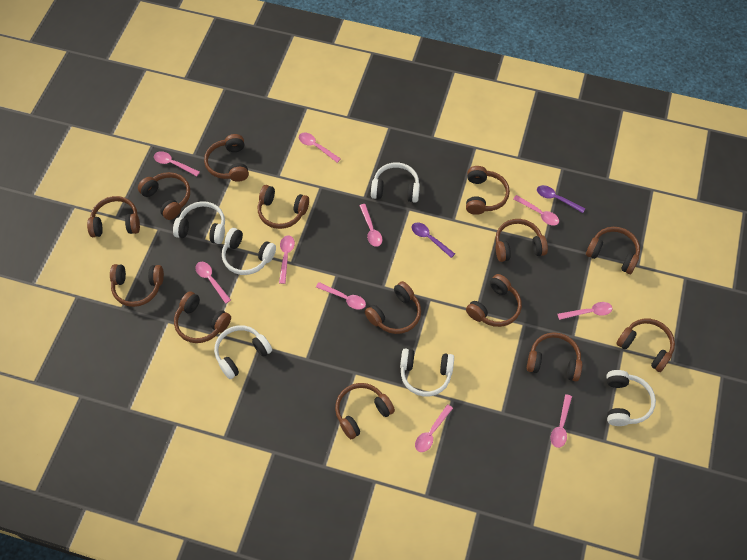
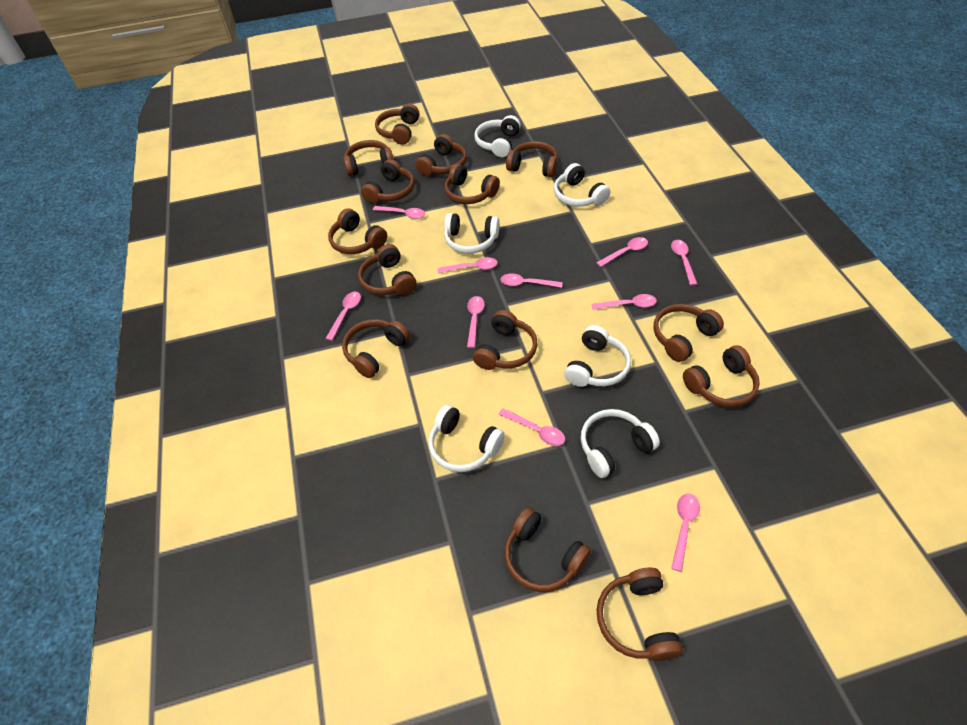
purple spoon: 2 -> 0

